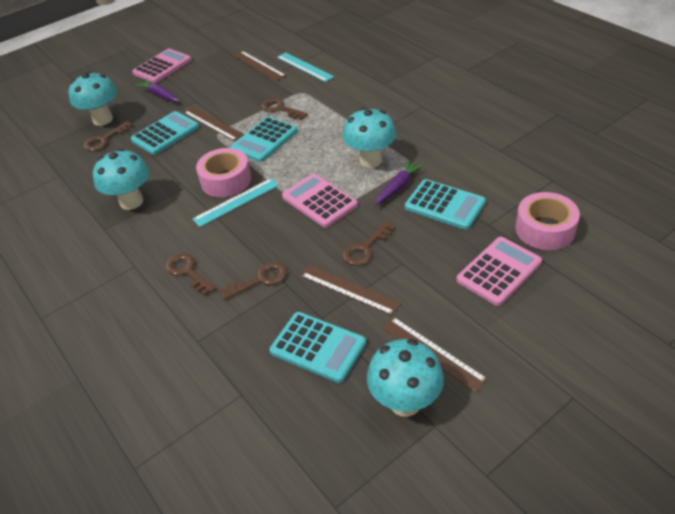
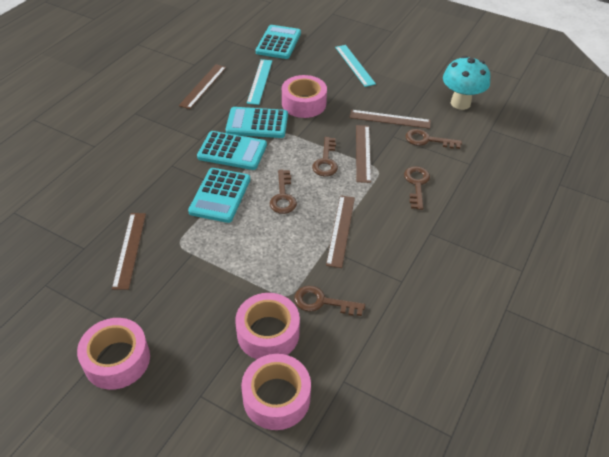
brown ruler: 4 -> 5
pink calculator: 3 -> 0
pink tape: 2 -> 4
purple carrot: 2 -> 0
turquoise mushroom: 4 -> 1

